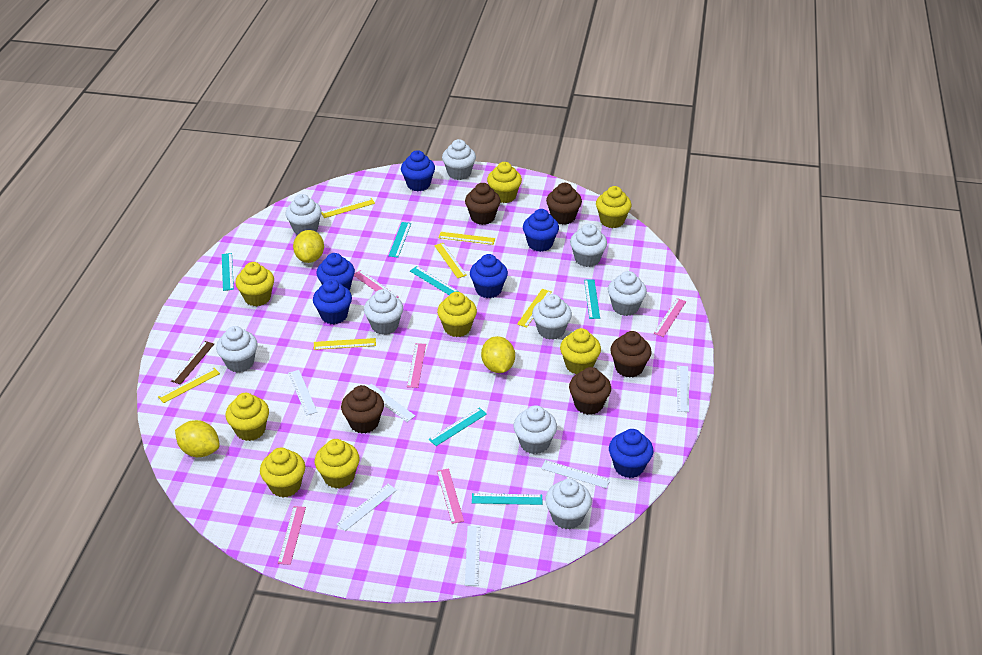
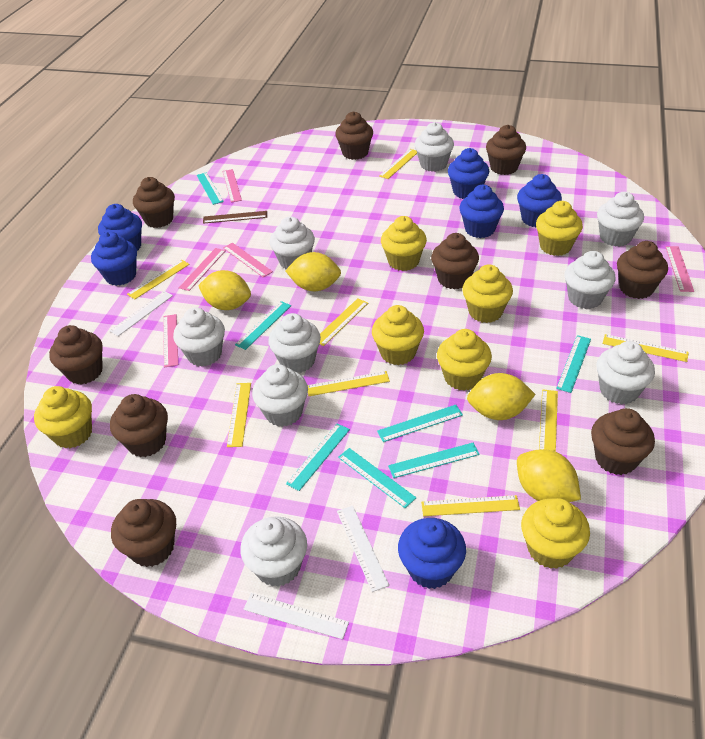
brown cupcake: 5 -> 9
turquoise ruler: 6 -> 7
white ruler: 6 -> 3
yellow cupcake: 8 -> 7
yellow lemon: 3 -> 4
yellow ruler: 6 -> 8

